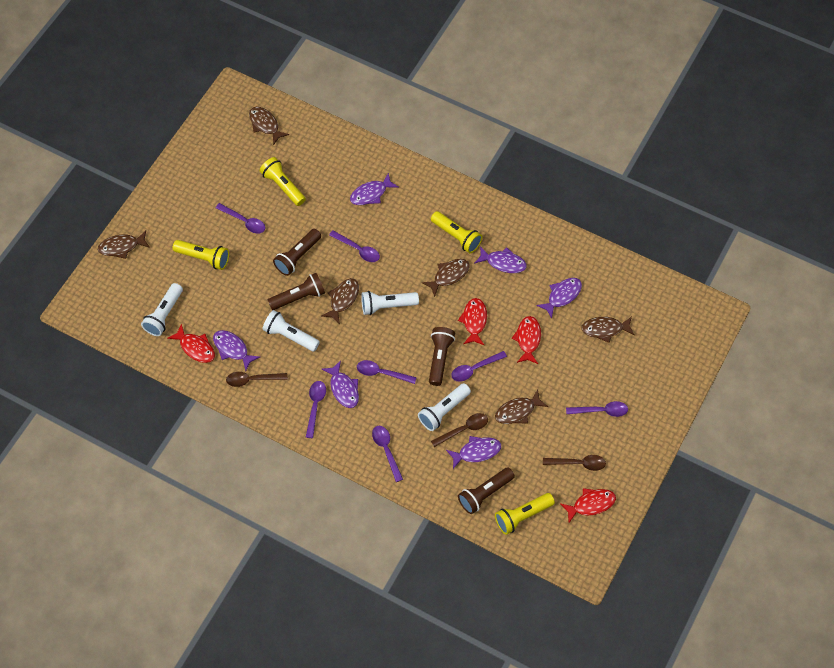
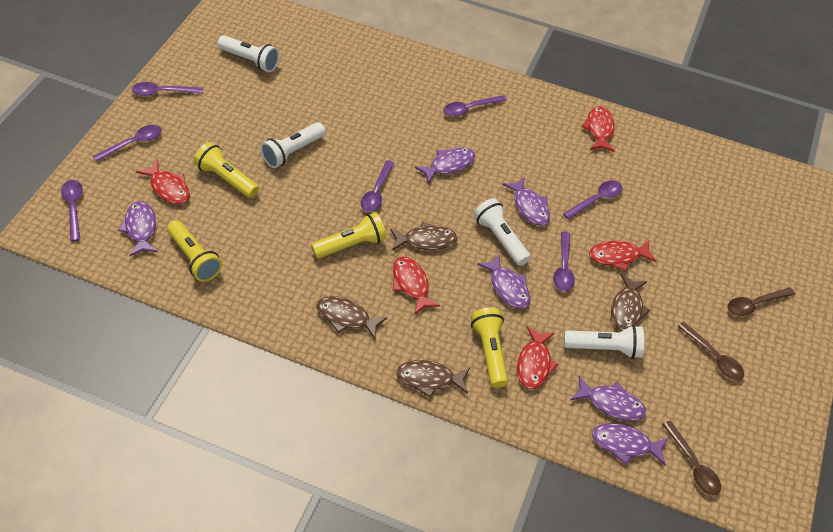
brown fish: 6 -> 4
brown flashlight: 4 -> 0
red fish: 4 -> 5

